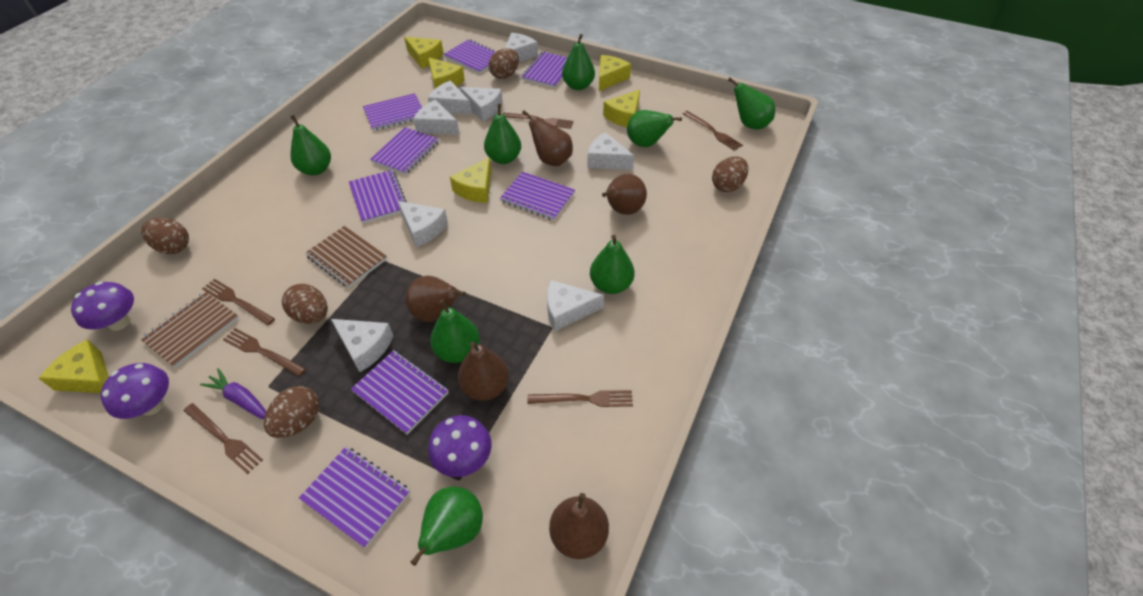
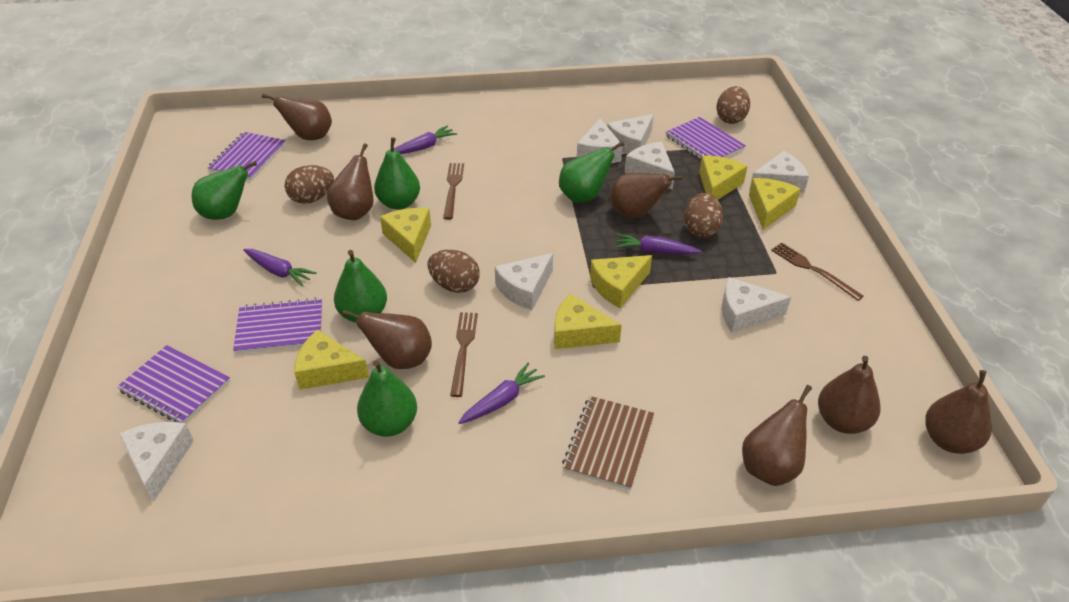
brown egg: 5 -> 4
brown fork: 6 -> 3
brown notebook: 2 -> 1
brown pear: 5 -> 7
green pear: 8 -> 5
purple carrot: 1 -> 4
purple mushroom: 3 -> 0
purple notebook: 8 -> 4
white cheese: 8 -> 7

